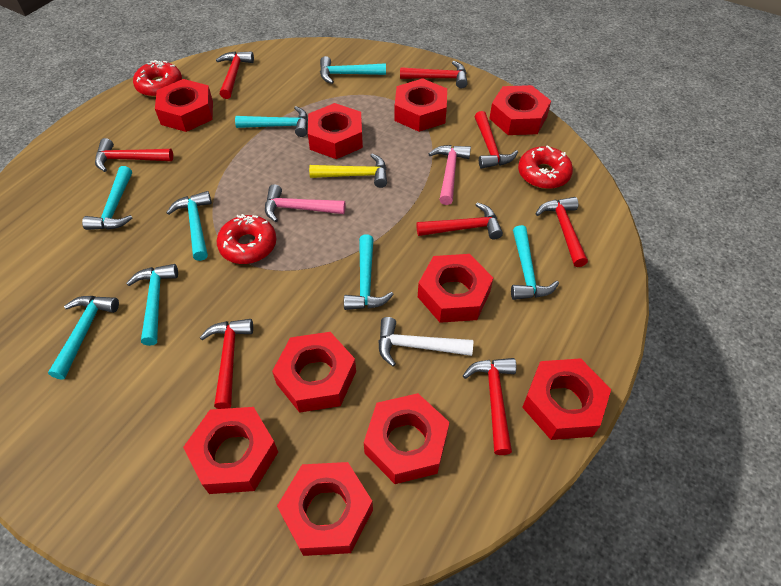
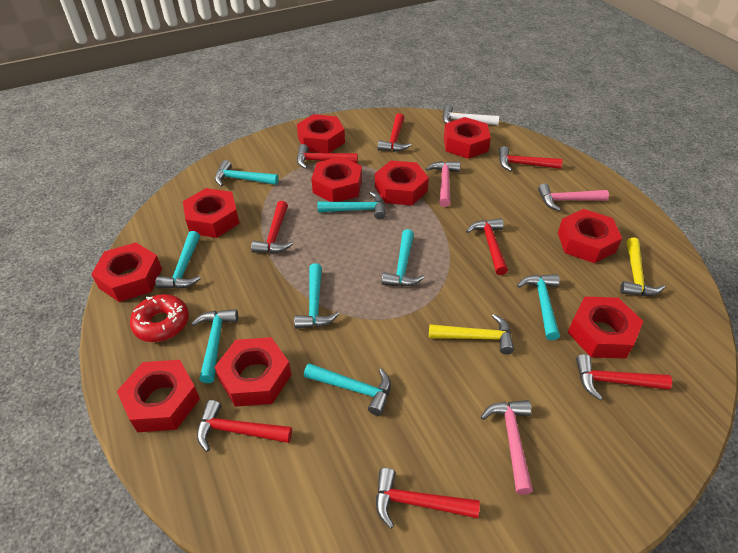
pink hammer: 2 -> 3
red donut: 3 -> 1
yellow hammer: 1 -> 2

